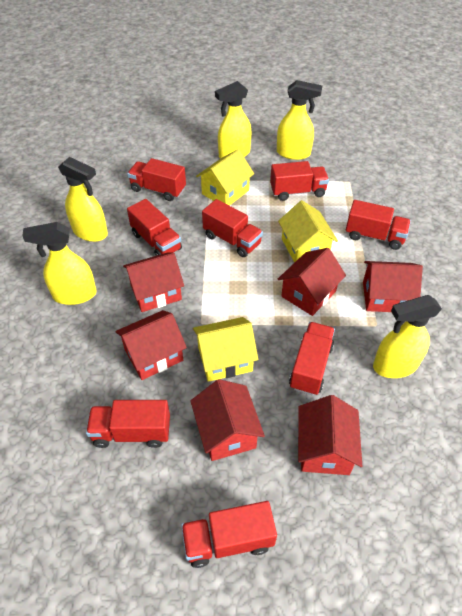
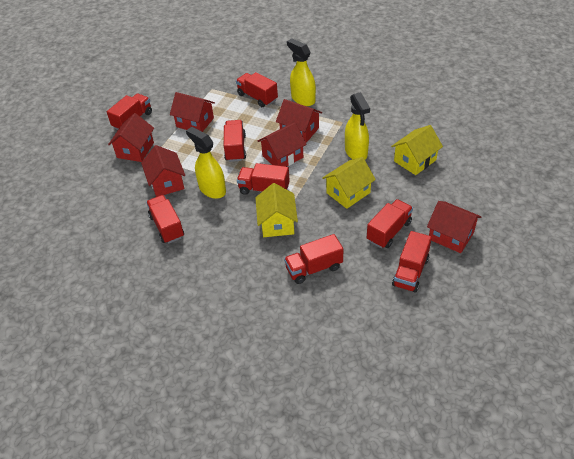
yellow spray bottle: 5 -> 3

